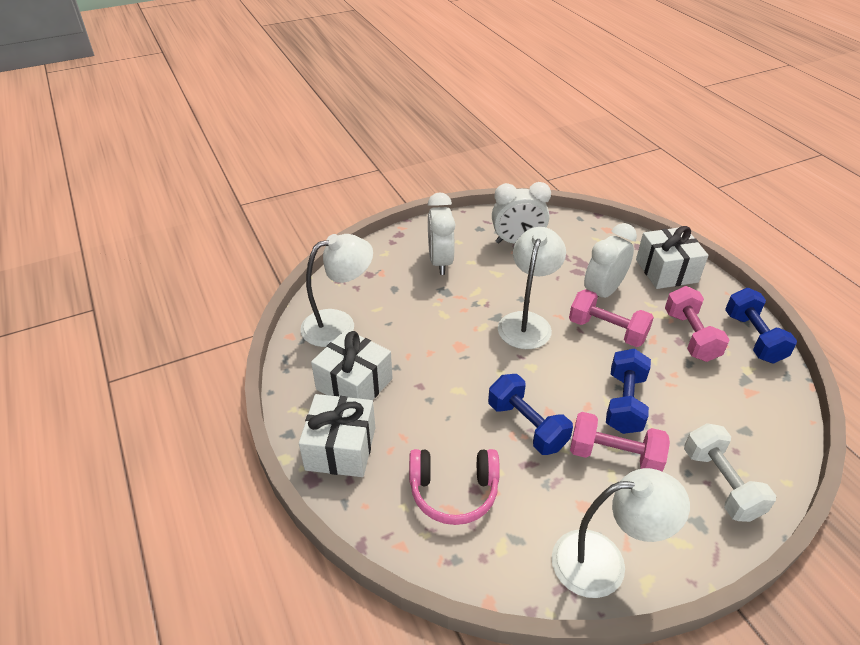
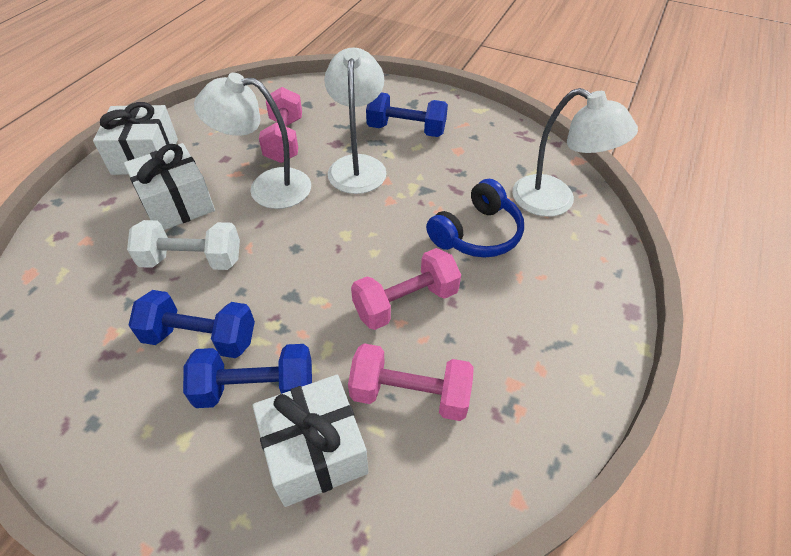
blue headphones: 0 -> 1
pink headphones: 1 -> 0
white clock: 3 -> 0

